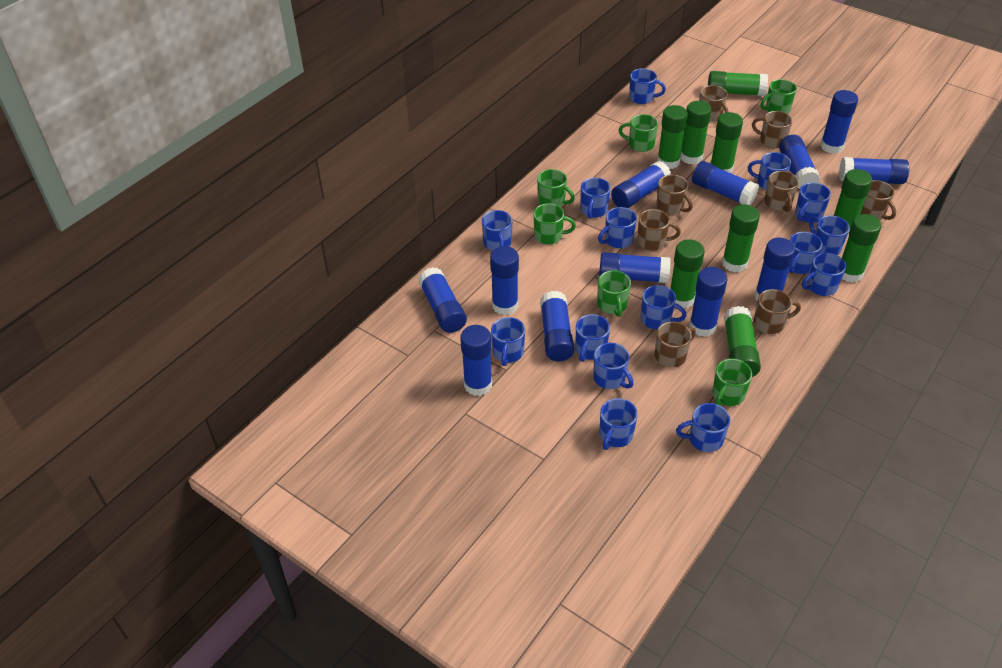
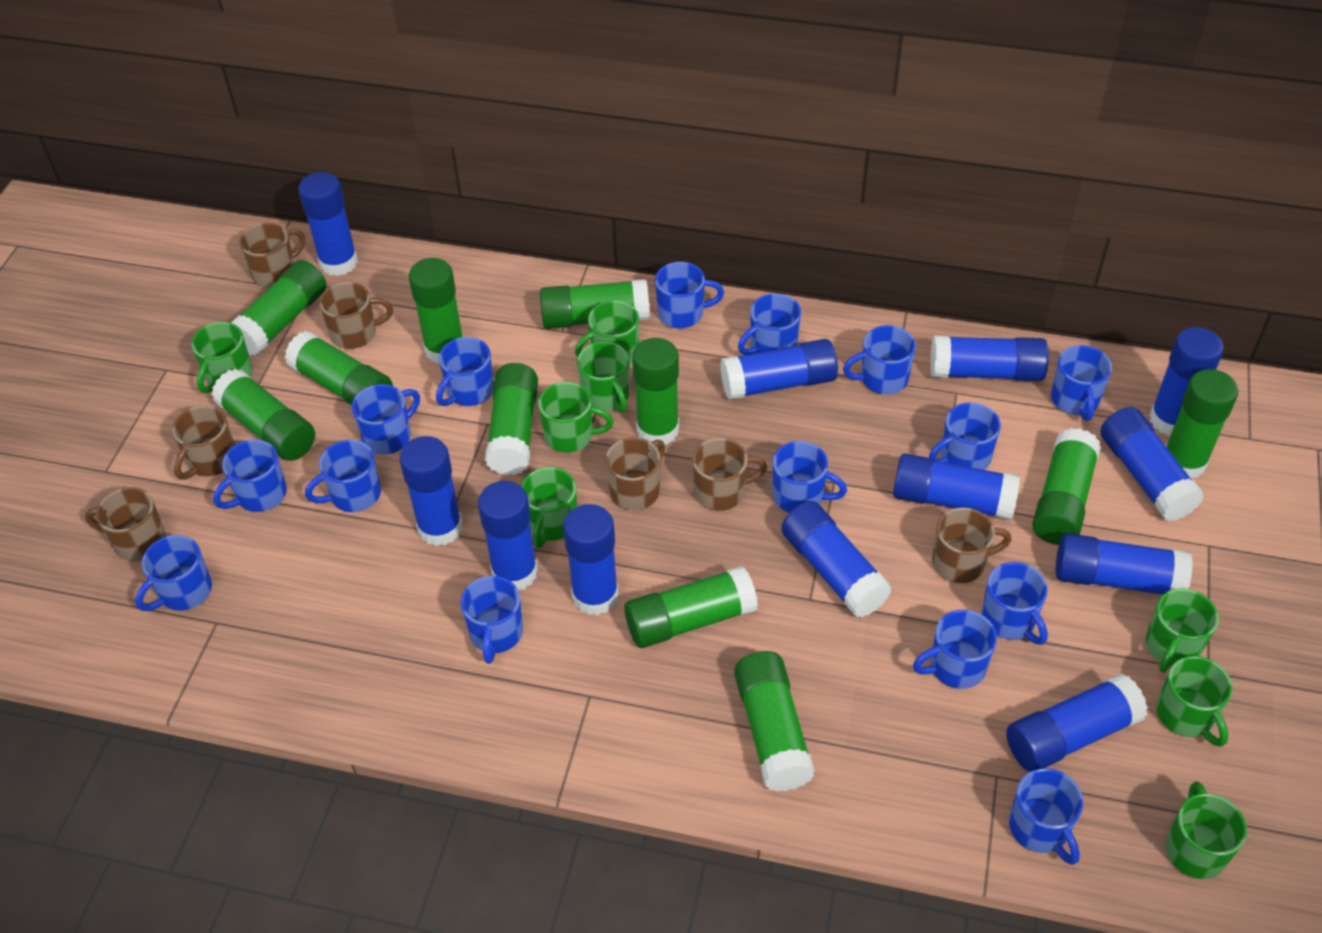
brown mug: 8 -> 7
green glue stick: 9 -> 11
green mug: 6 -> 8

